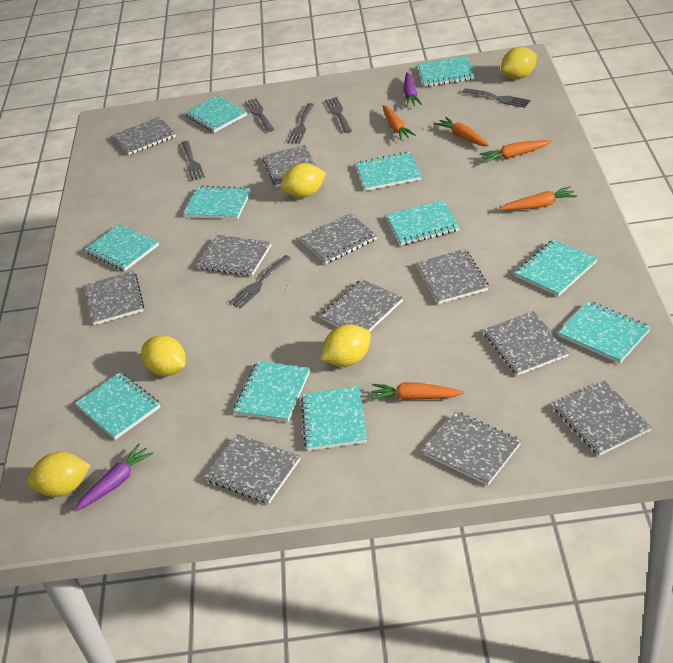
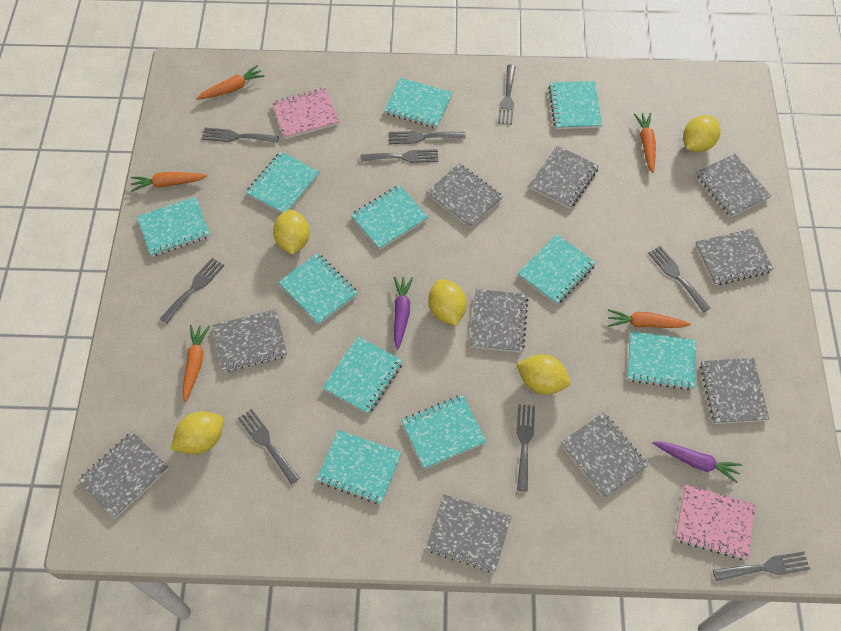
grey fork: 6 -> 9
grey notebook: 11 -> 10
pink notebook: 0 -> 2

